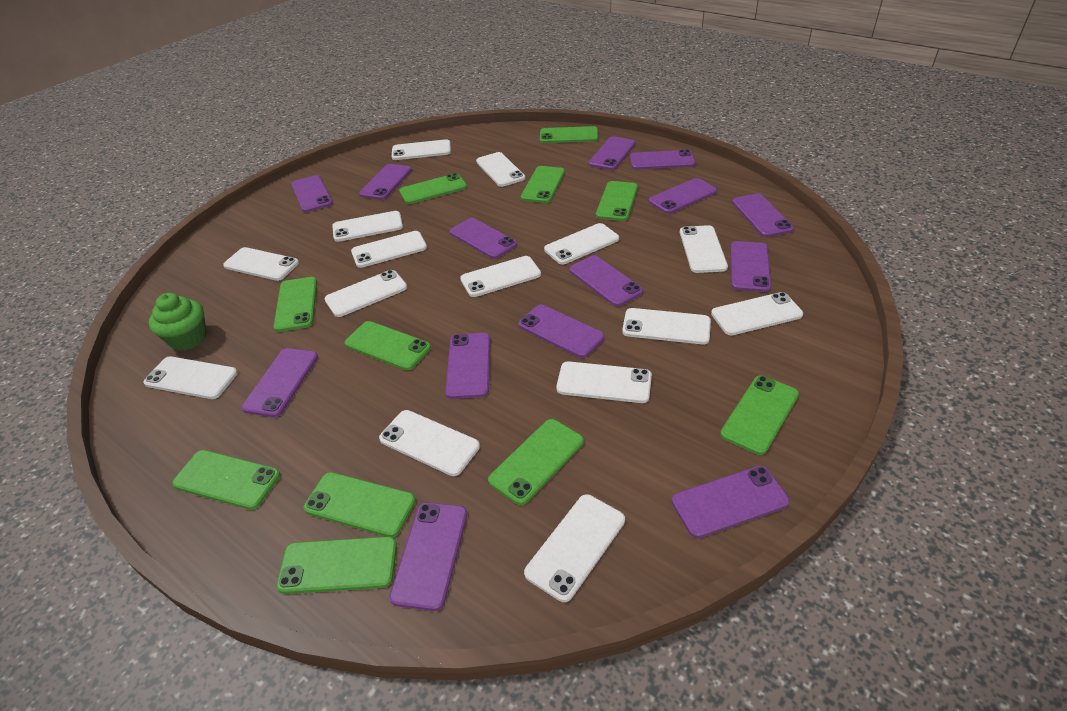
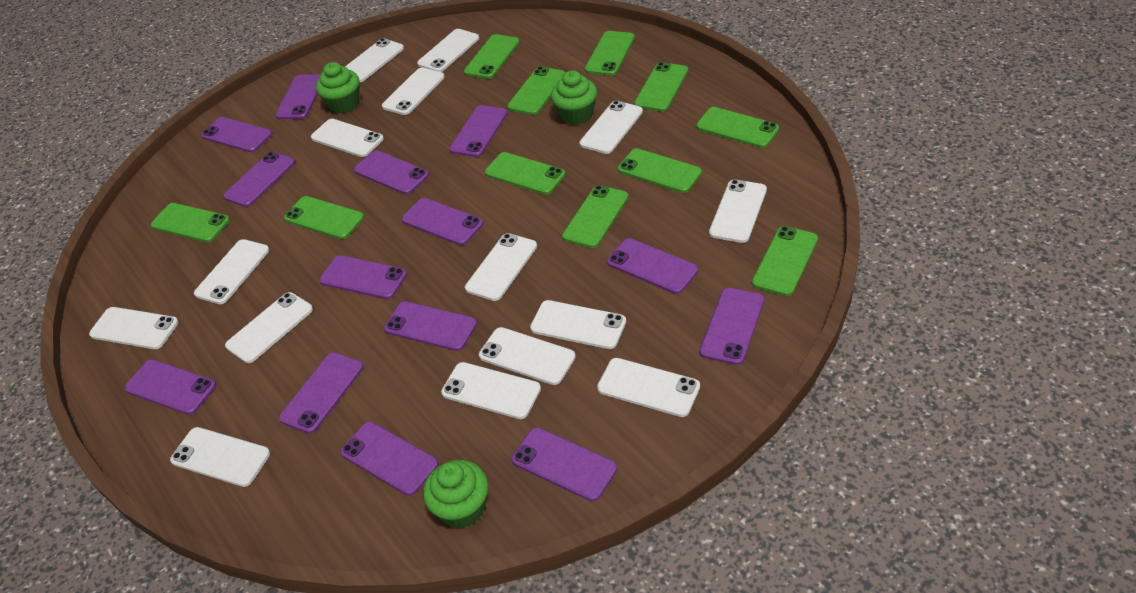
green cupcake: 1 -> 3

